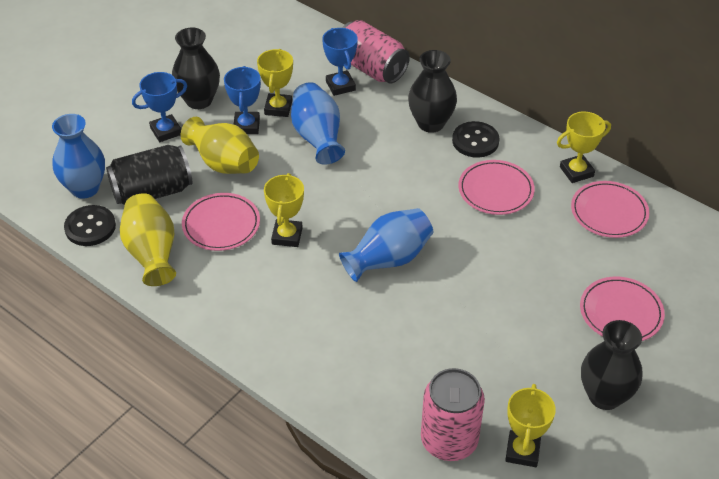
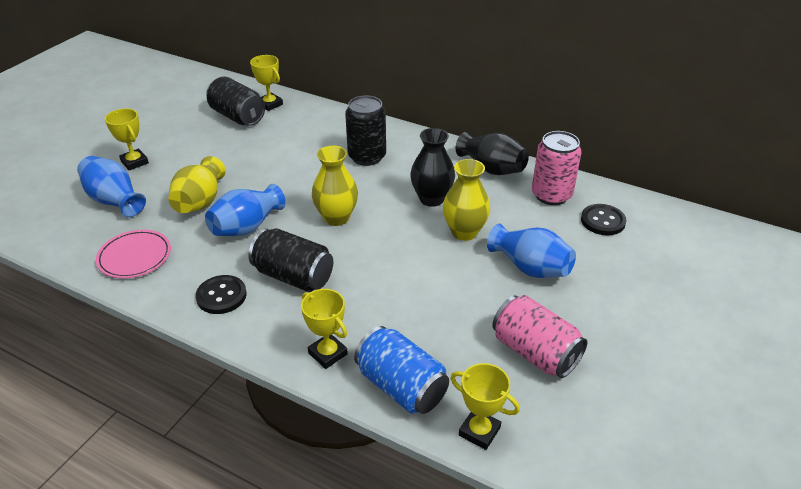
black can: 1 -> 3
black vase: 3 -> 2
blue can: 0 -> 1
blue trophy: 3 -> 0
pink plate: 4 -> 1
yellow vase: 2 -> 3

